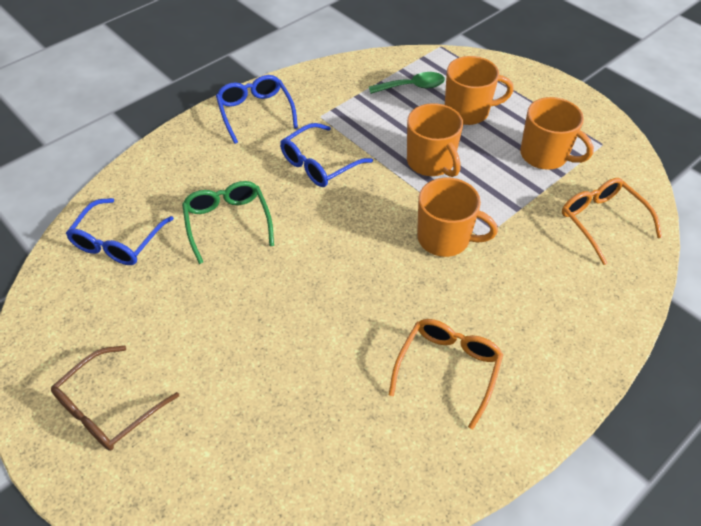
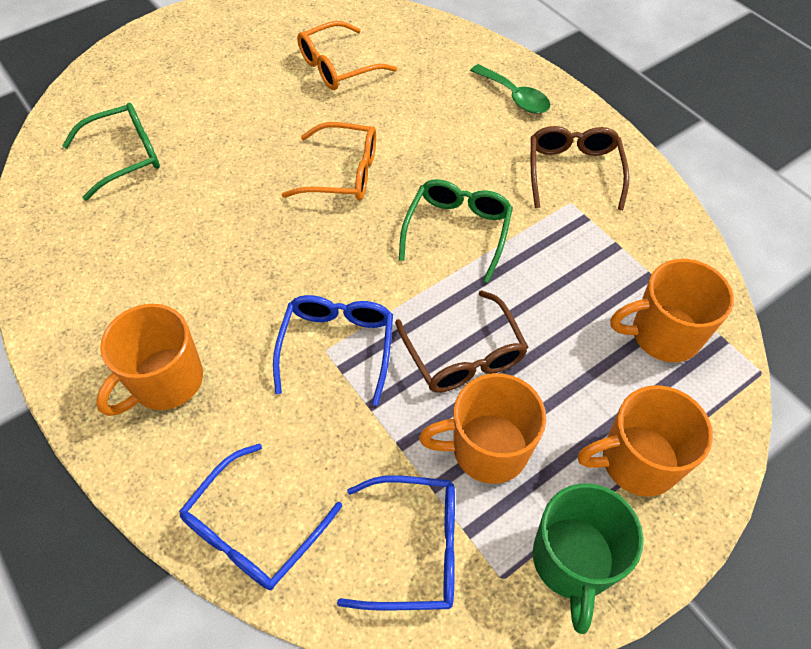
brown glasses: 1 -> 2
green glasses: 1 -> 2
green mug: 0 -> 1

